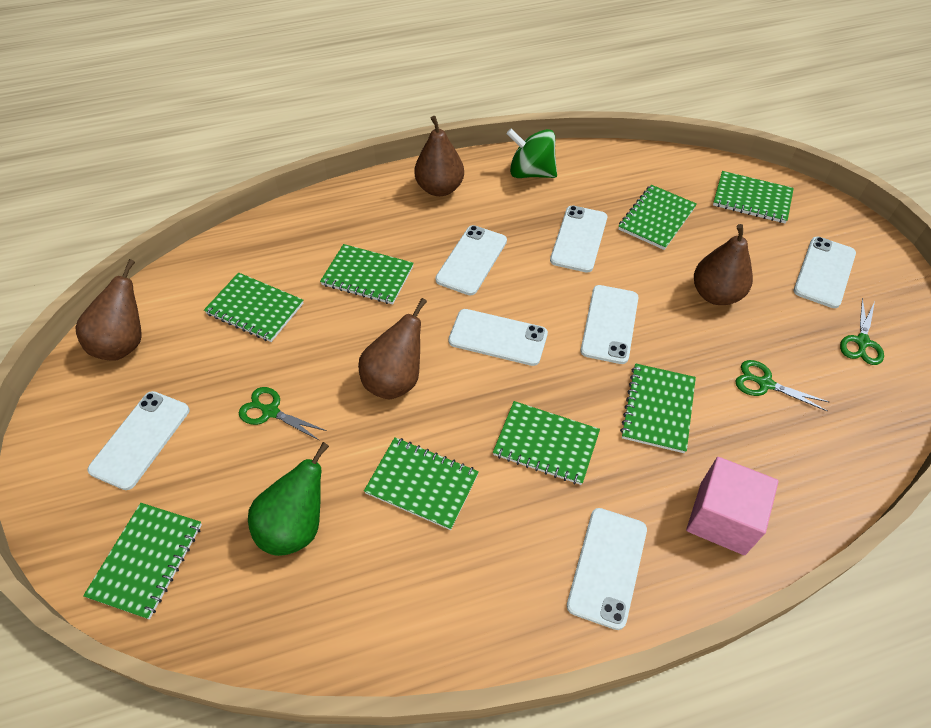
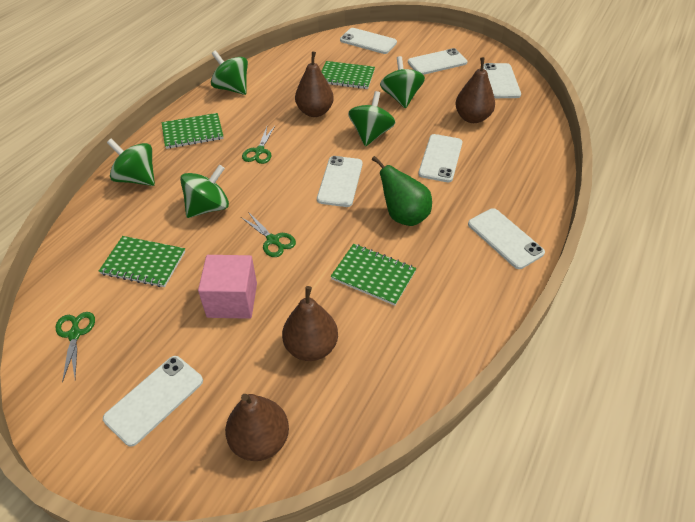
green notebook: 8 -> 4
green spinning top: 1 -> 5

